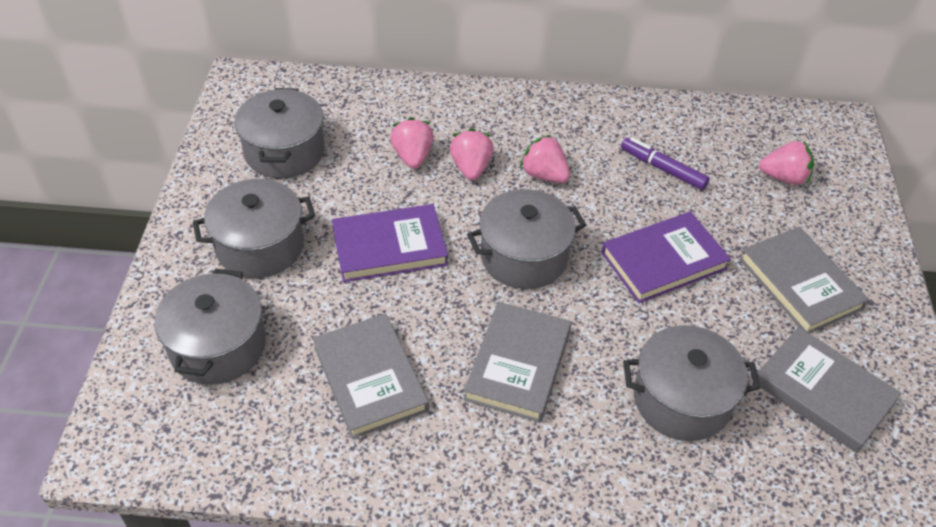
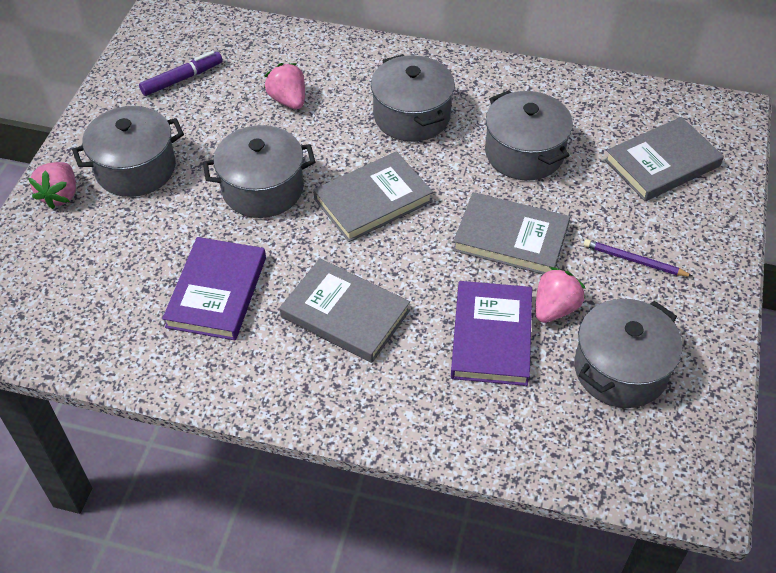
pink strawberry: 4 -> 3
purple pencil: 0 -> 1

